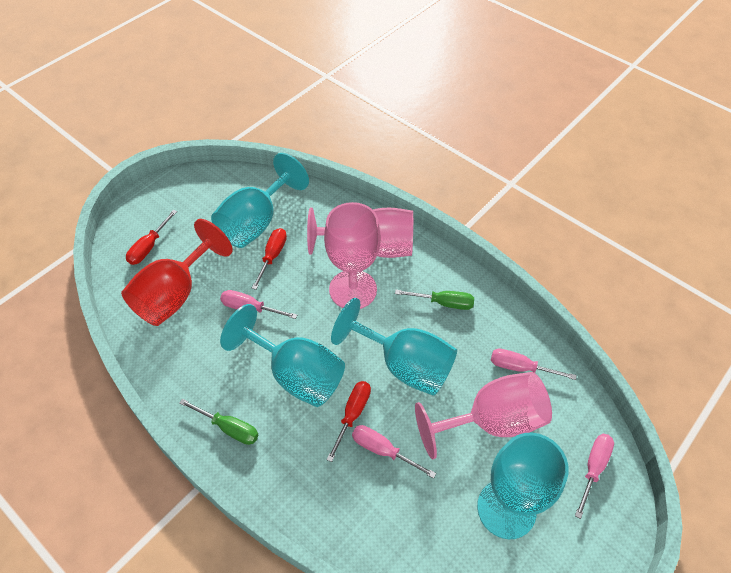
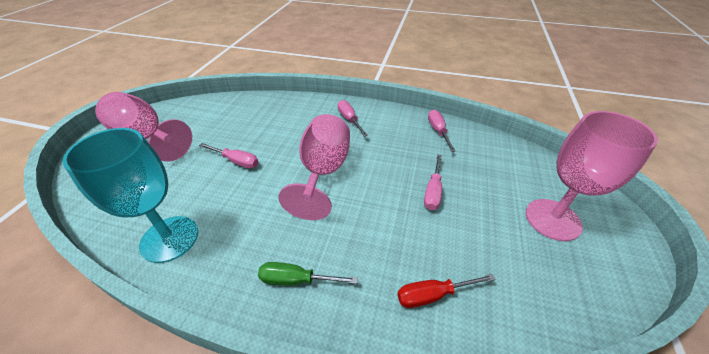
green screwdriver: 2 -> 1
red goblet: 1 -> 0
red screwdriver: 3 -> 1
turquoise goblet: 4 -> 1

